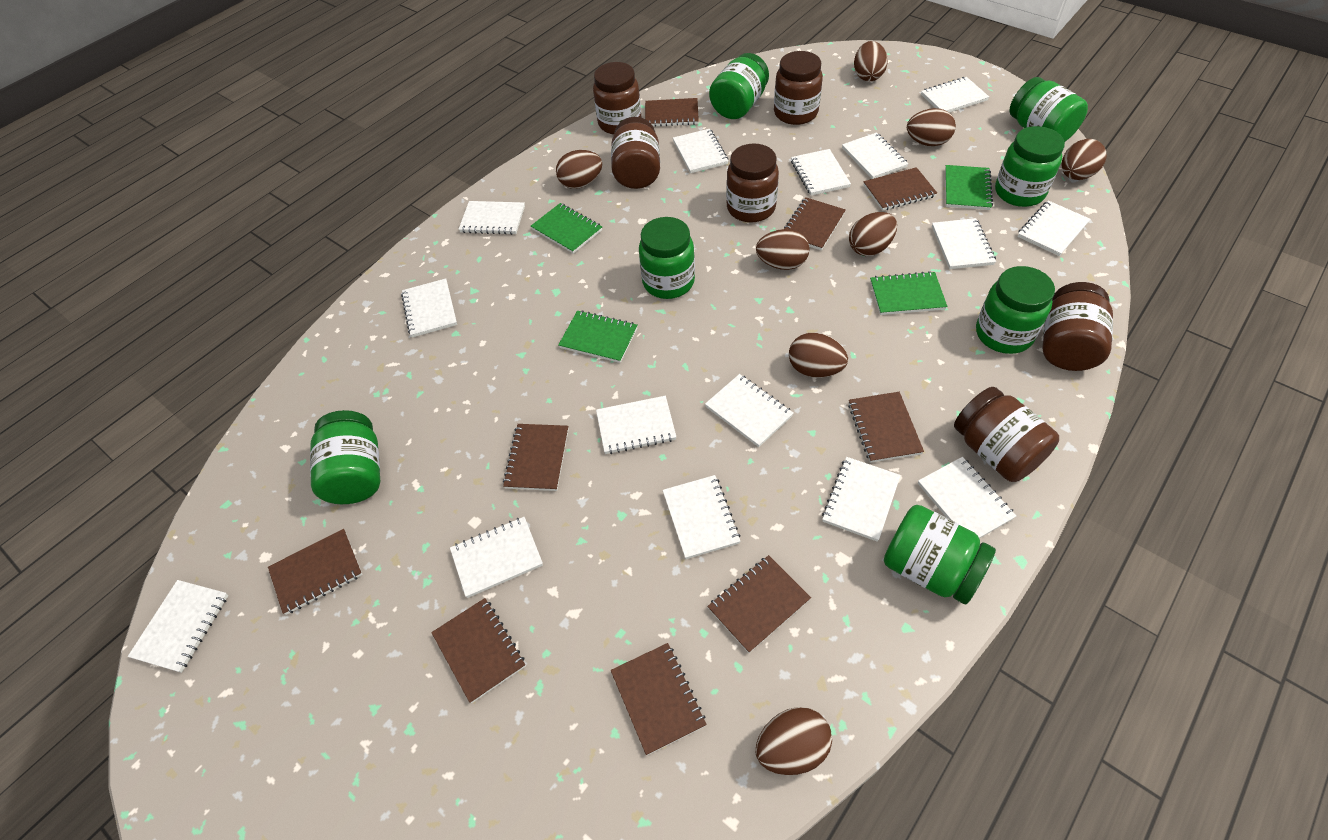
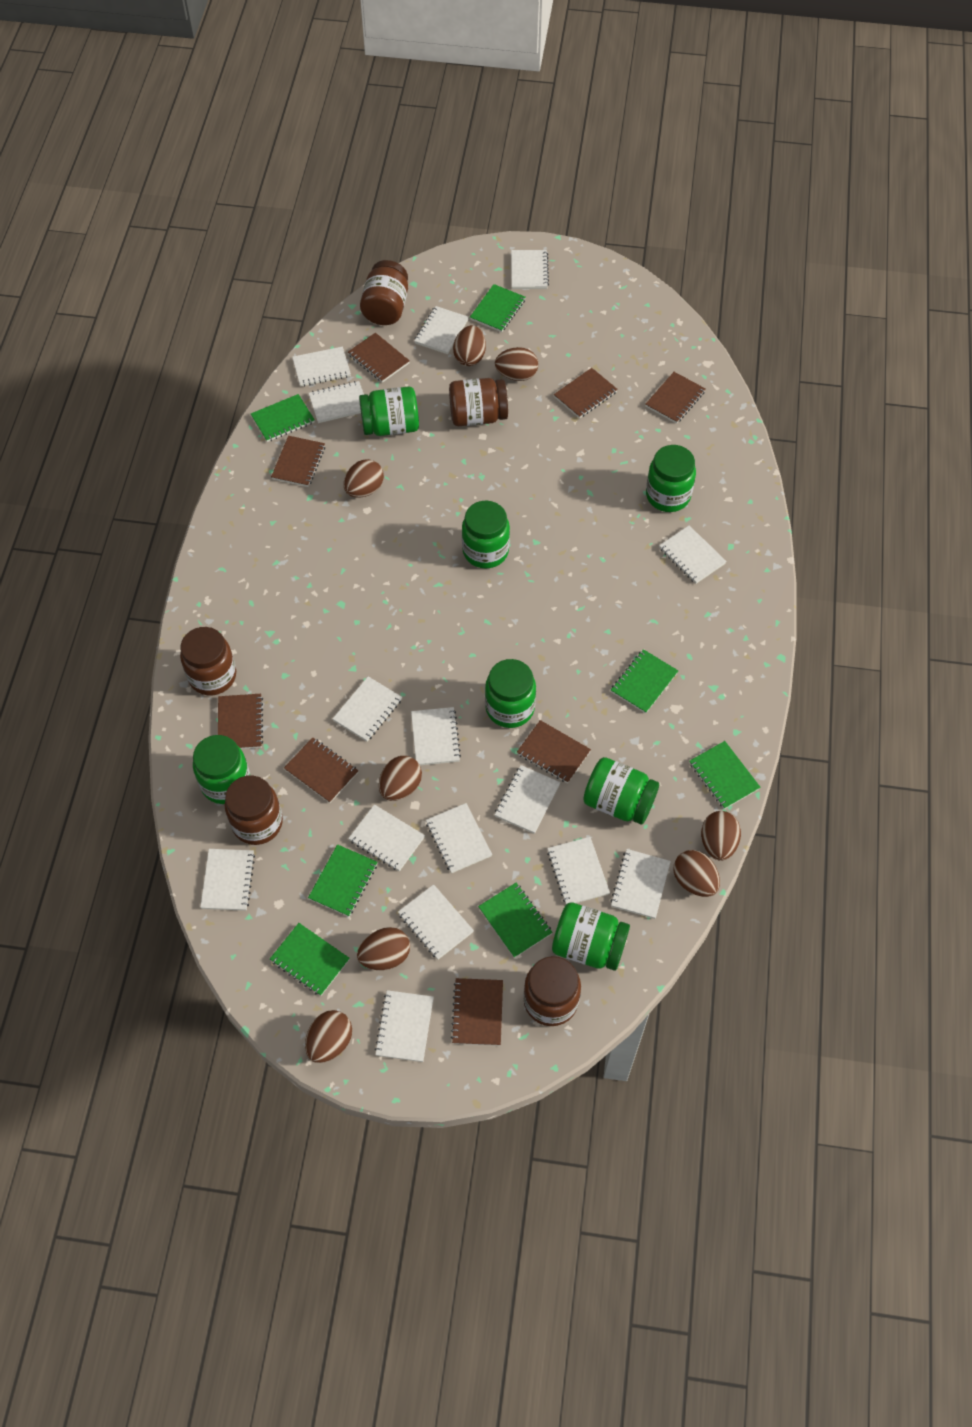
brown jar: 6 -> 5
brown notebook: 9 -> 8
green notebook: 4 -> 7

